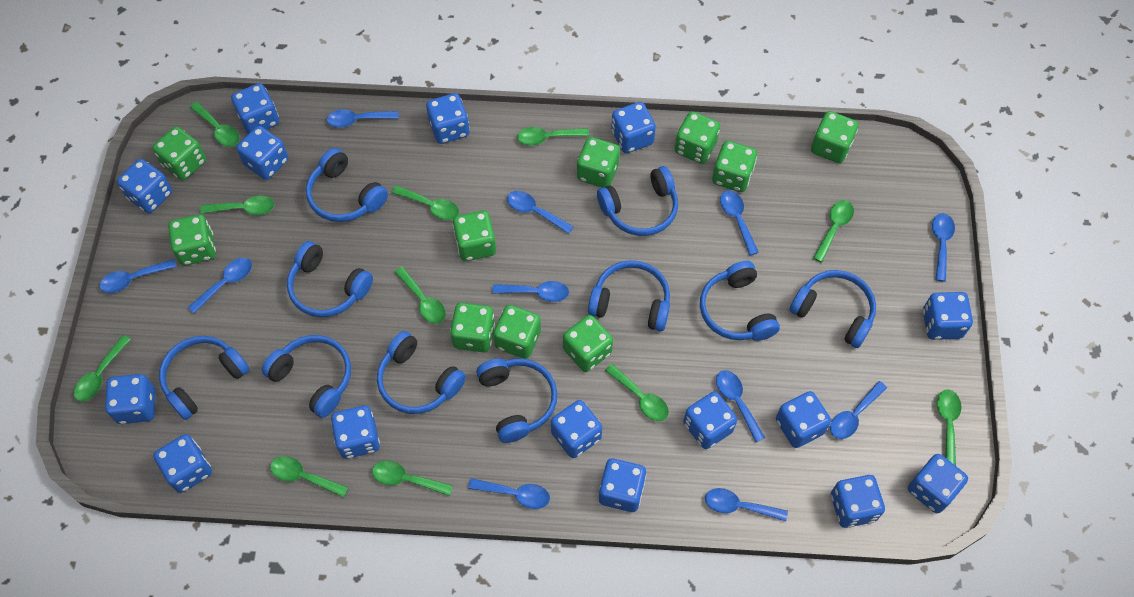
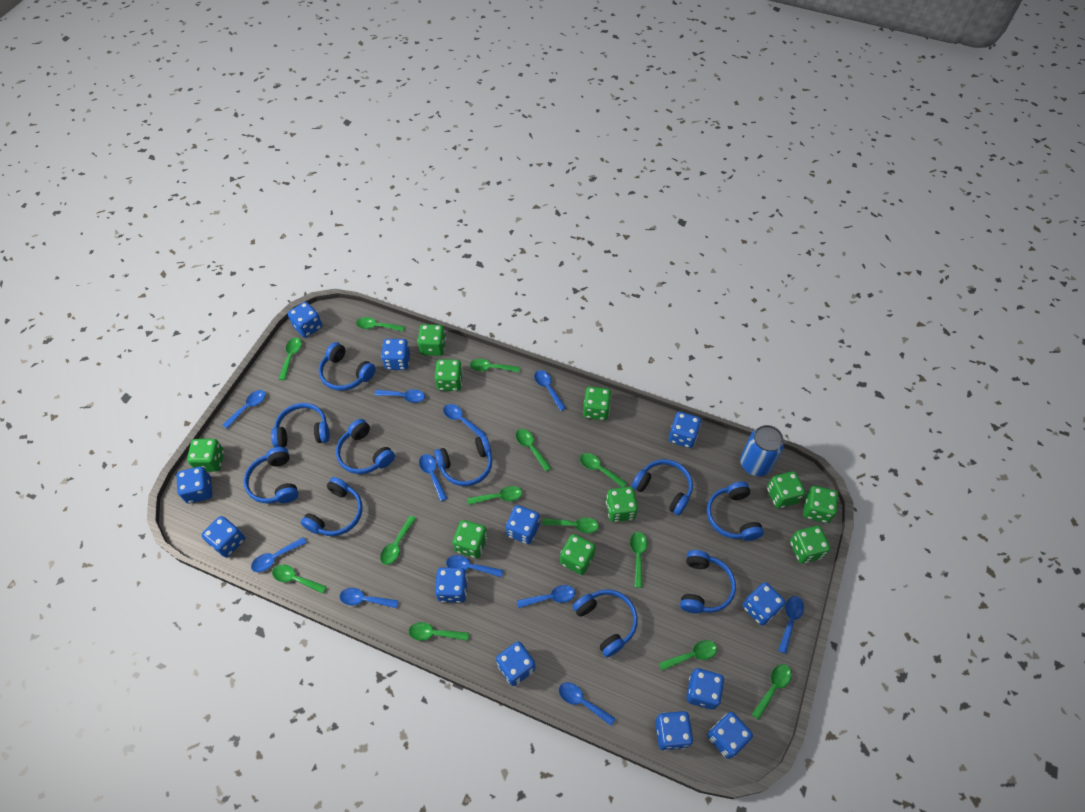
blue can: 0 -> 1
blue dice: 15 -> 12
green spoon: 11 -> 13

